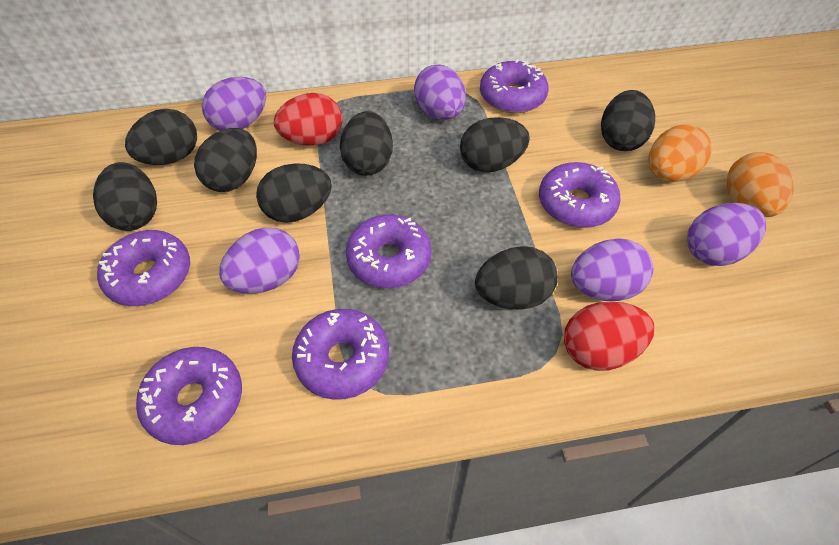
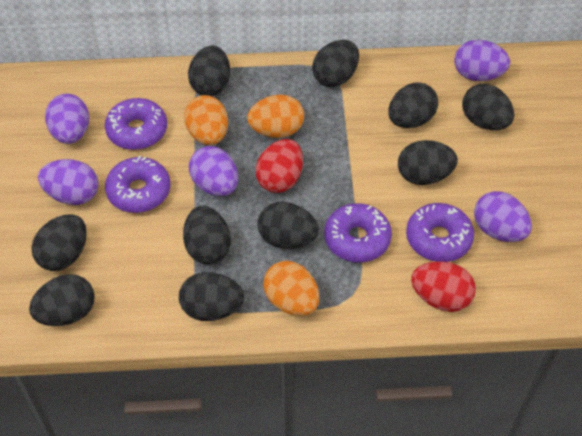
black egg: 8 -> 10
orange egg: 2 -> 3
purple donut: 6 -> 4

